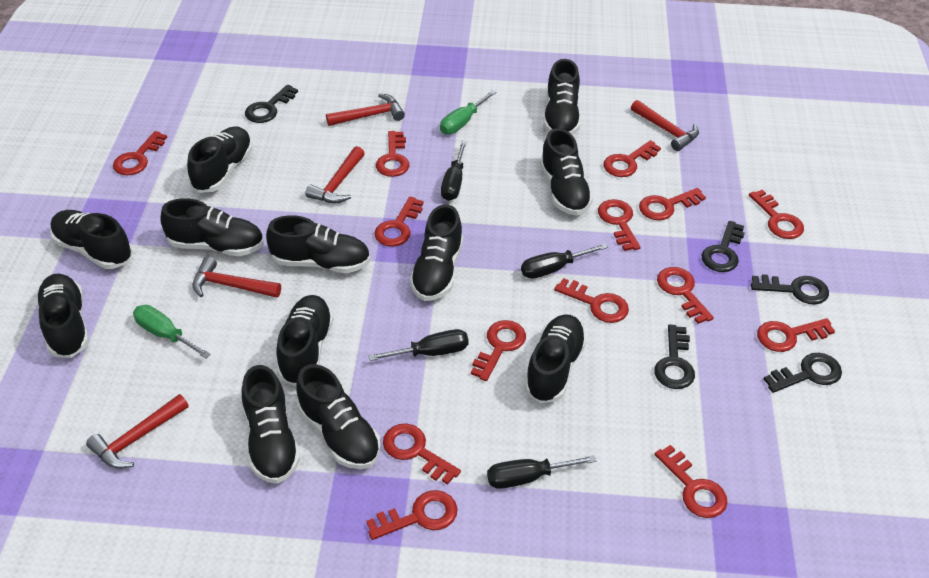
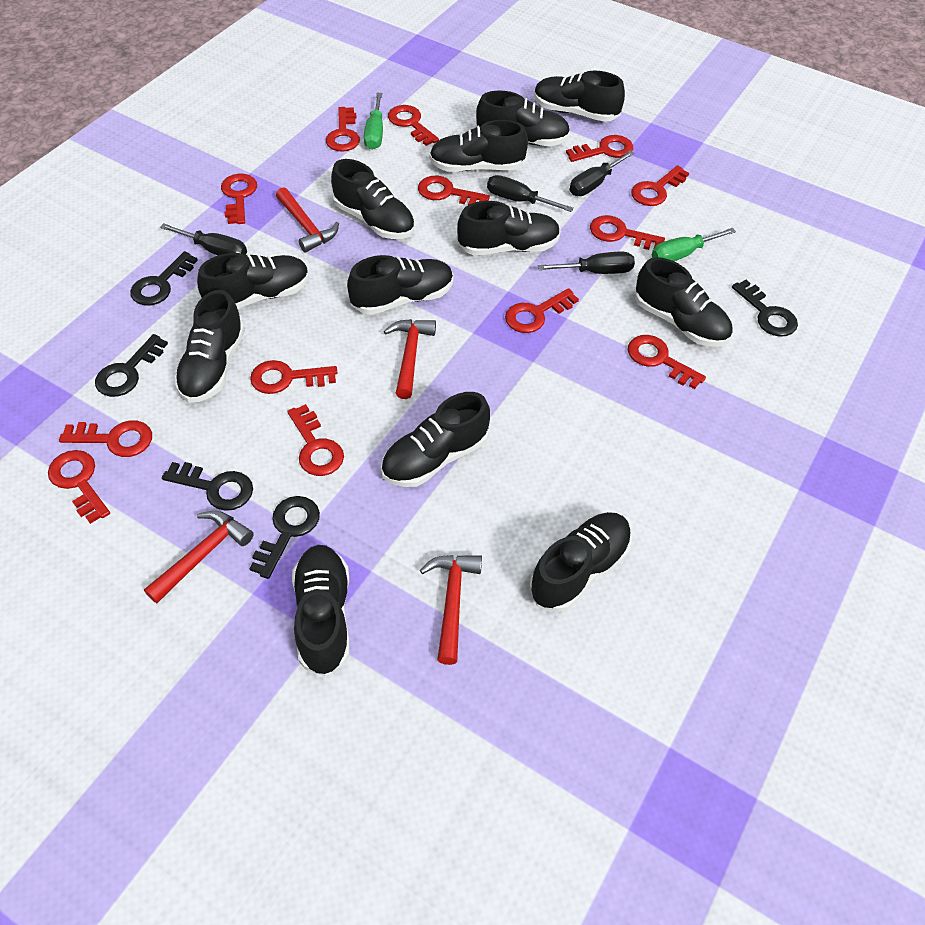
red hammer: 5 -> 4
red key: 14 -> 13

